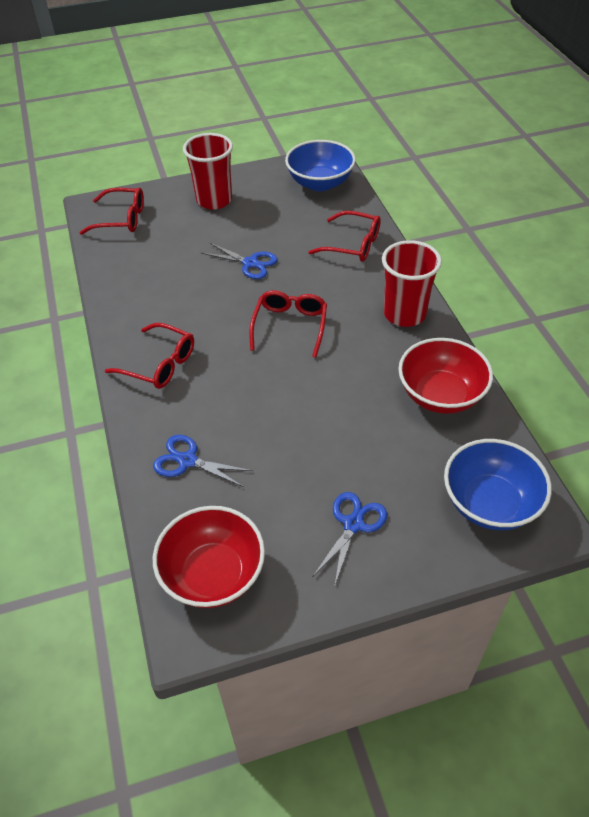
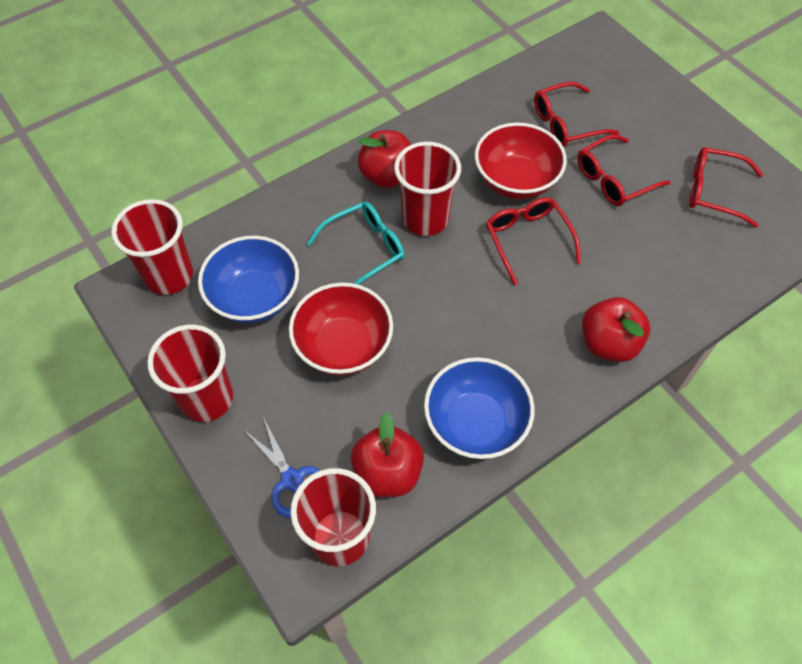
blue scissors: 3 -> 1
red apple: 0 -> 3
red cup: 2 -> 4
turquoise glasses: 0 -> 1

